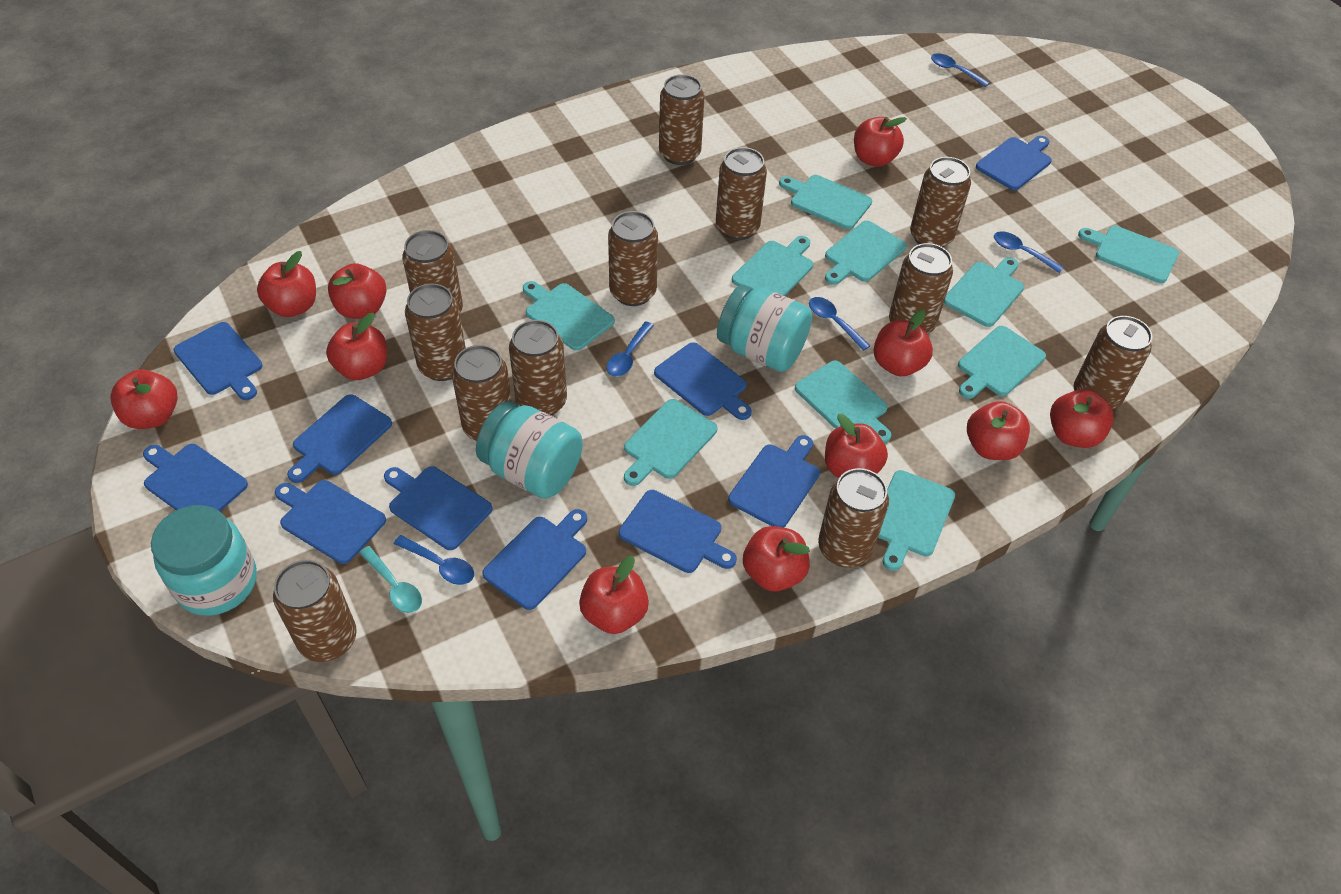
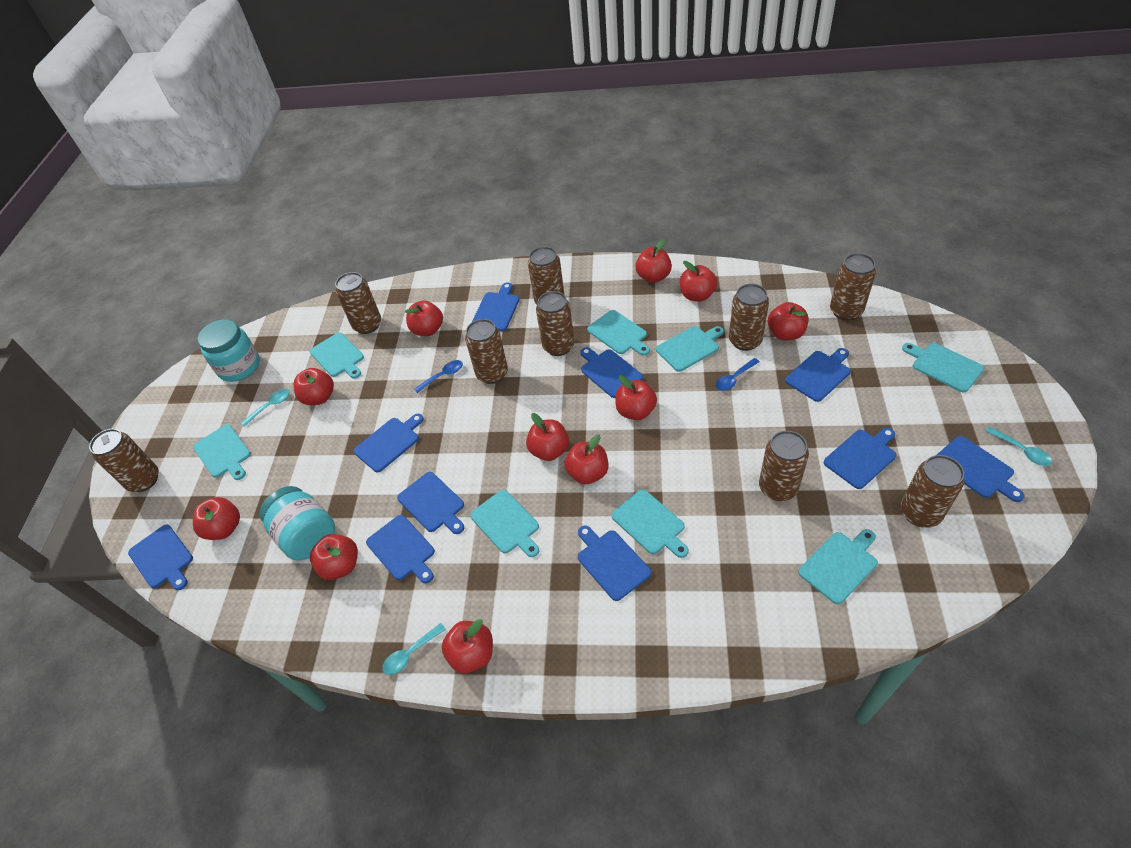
blue spoon: 5 -> 2
brown can: 12 -> 9
turquoise cutting board: 10 -> 8
turquoise jar: 3 -> 2
turquoise spoon: 1 -> 3

